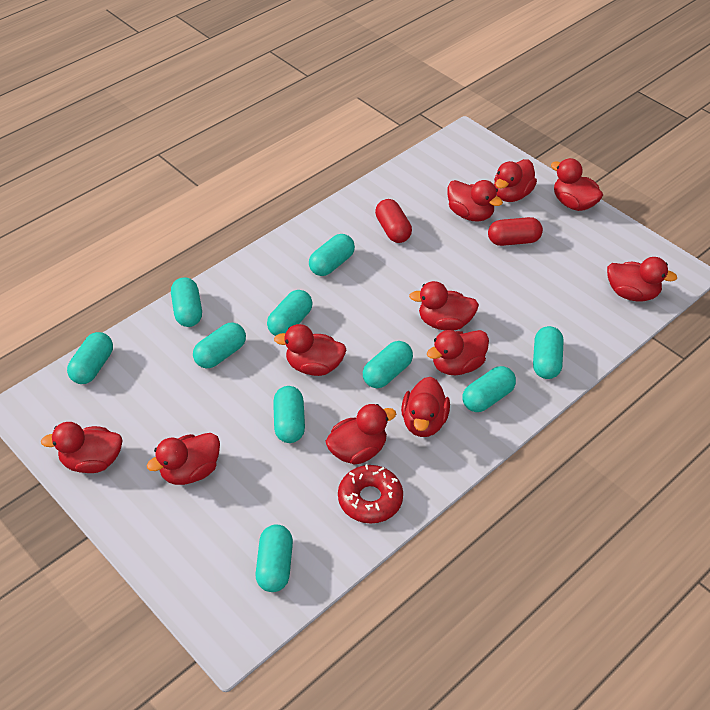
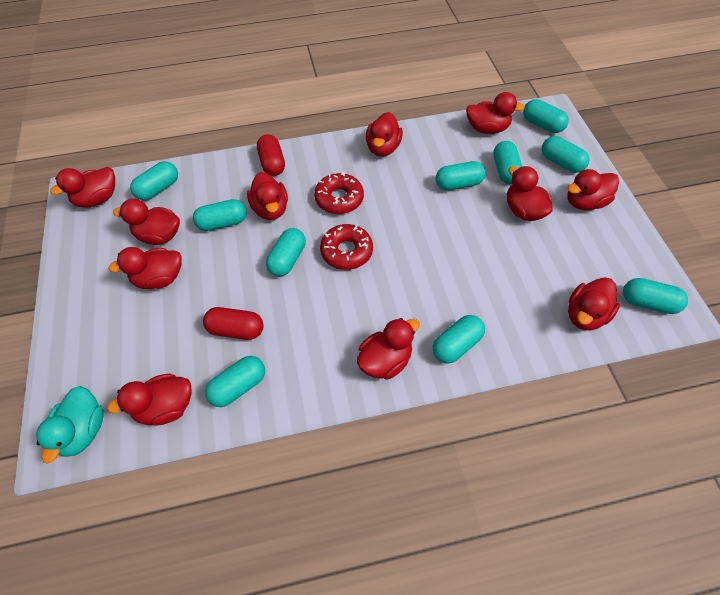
red donut: 1 -> 2
turquoise duck: 0 -> 1

